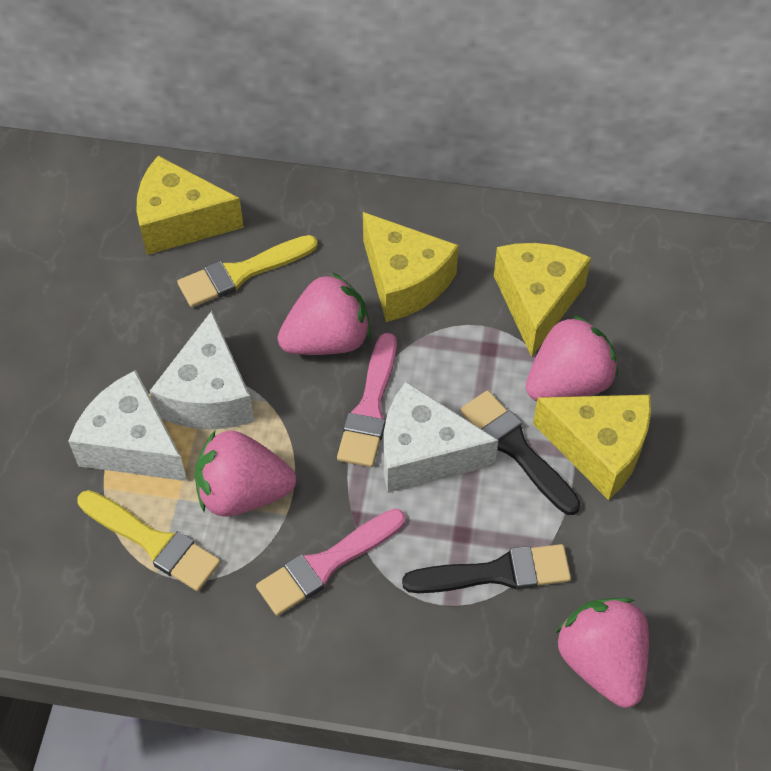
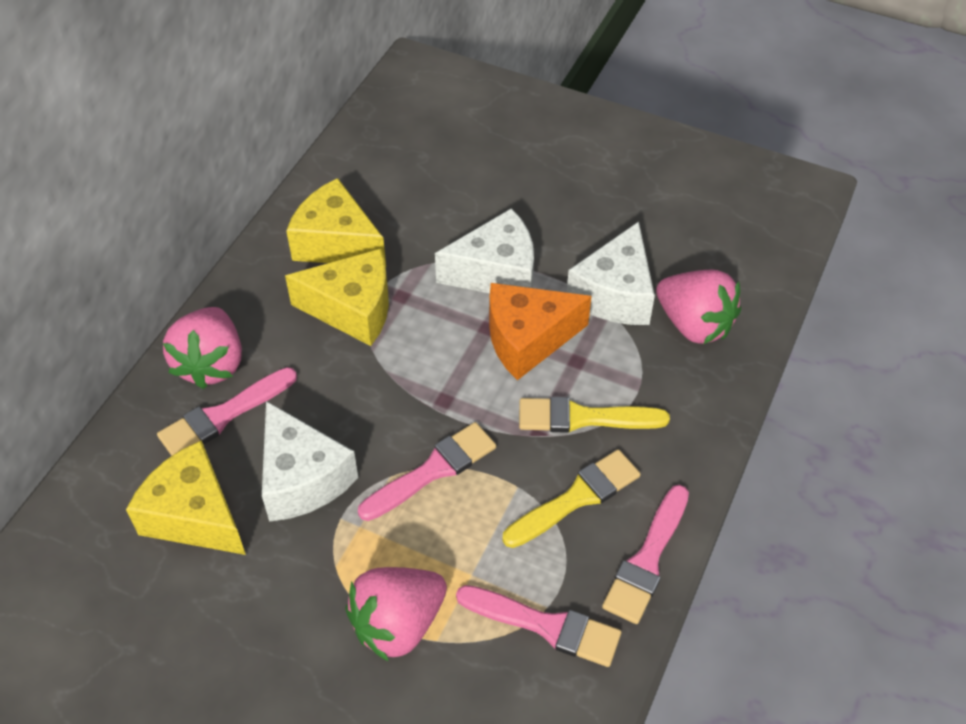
black brush: 2 -> 0
orange cheese: 0 -> 1
pink brush: 2 -> 4
pink strawberry: 4 -> 3
yellow cheese: 4 -> 3

